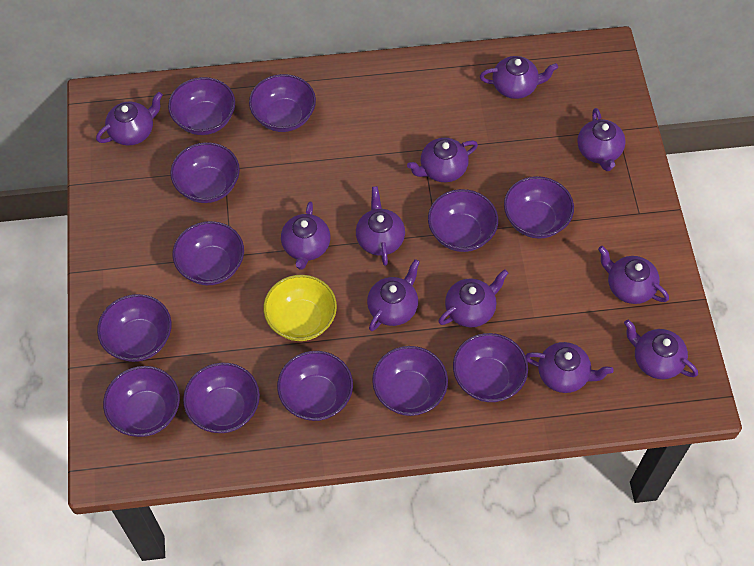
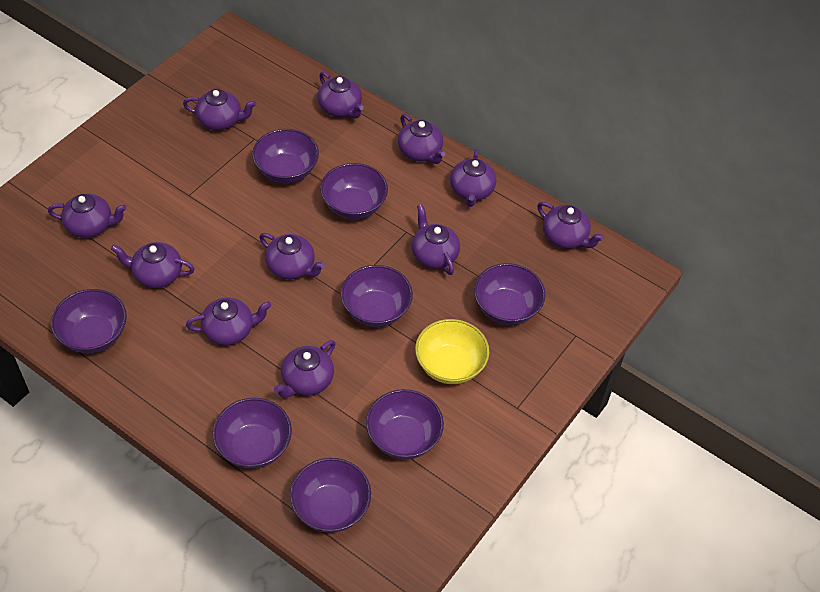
purple bowl: 12 -> 8

